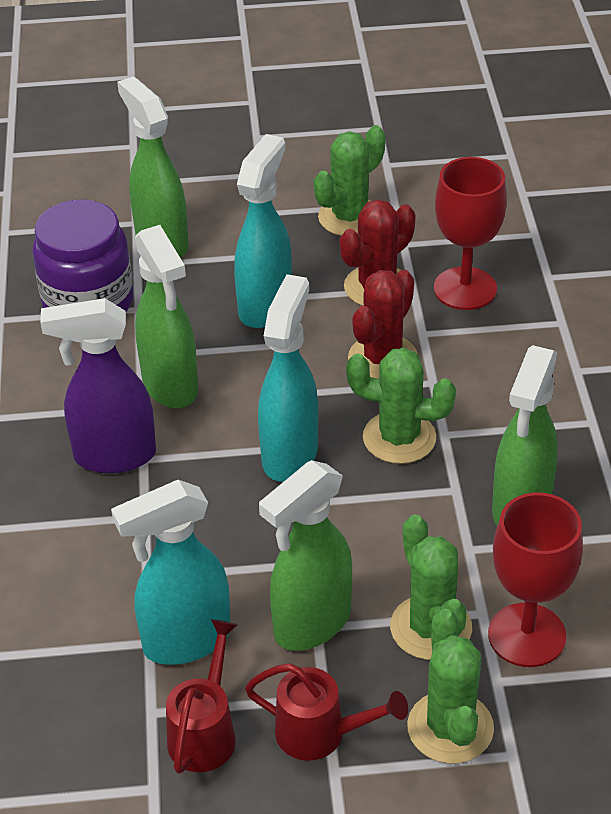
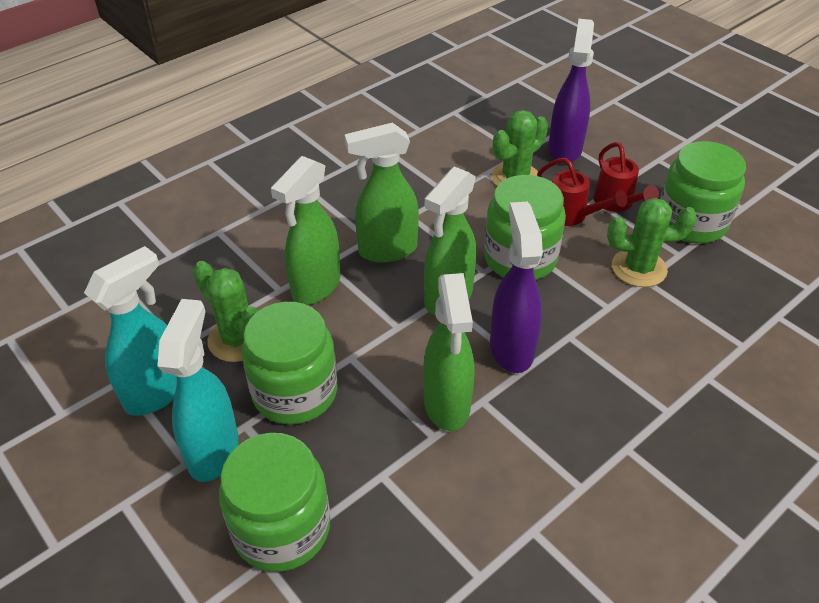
green cactus: 4 -> 3
green jar: 0 -> 4
purple jar: 1 -> 0
purple spray bottle: 1 -> 2
red cactus: 2 -> 0
red goblet: 2 -> 0
turquoise spray bottle: 3 -> 2

